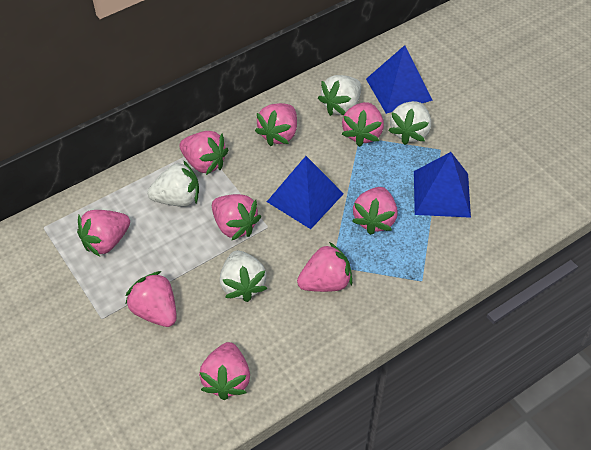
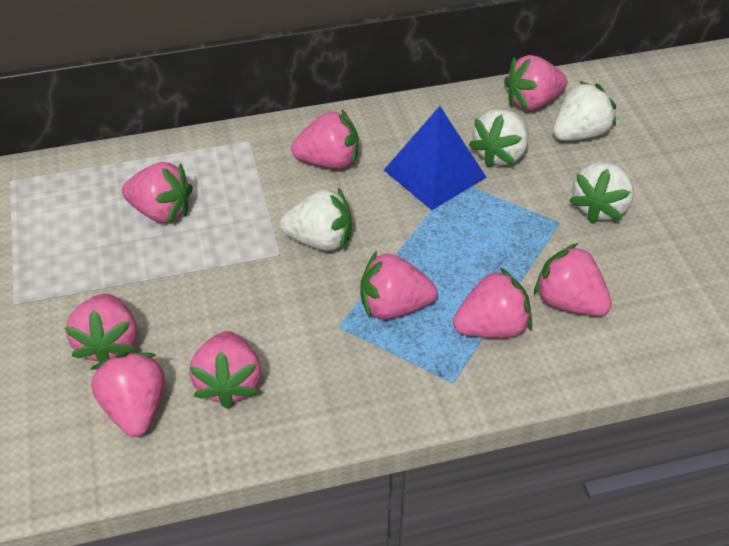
blue pyramid: 3 -> 1

